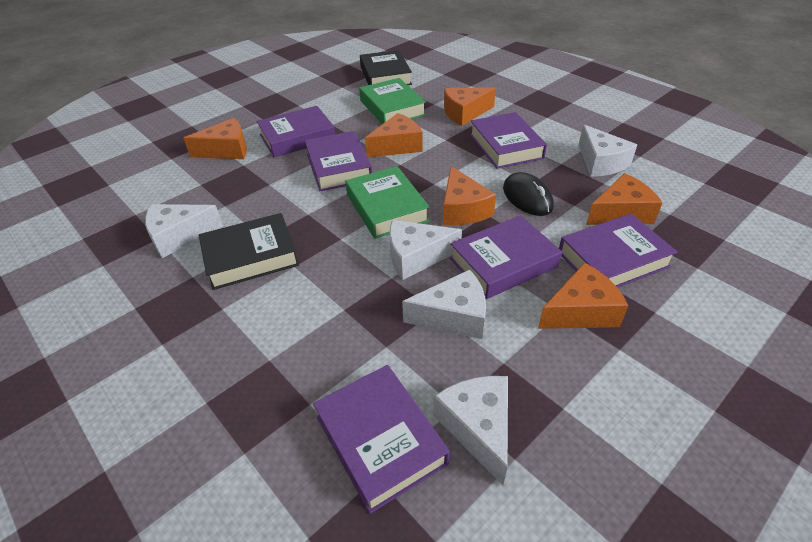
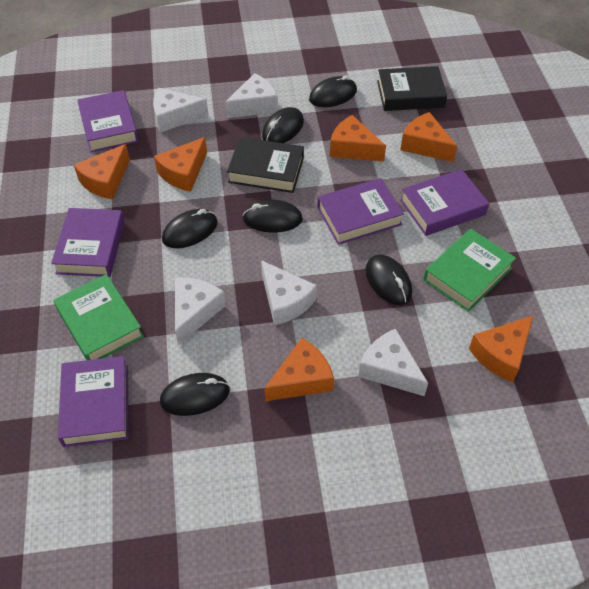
black mouse: 1 -> 6
purple book: 6 -> 5

